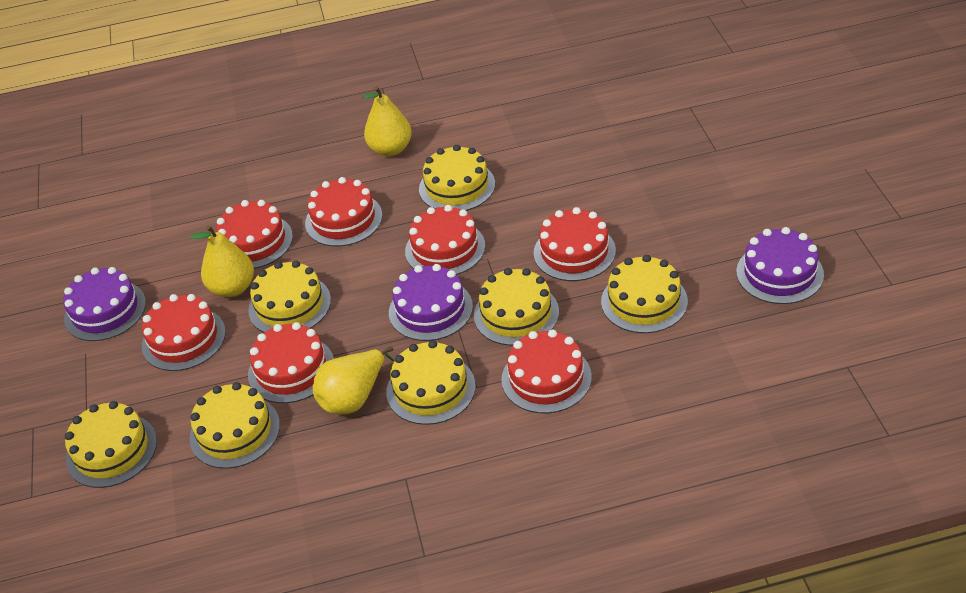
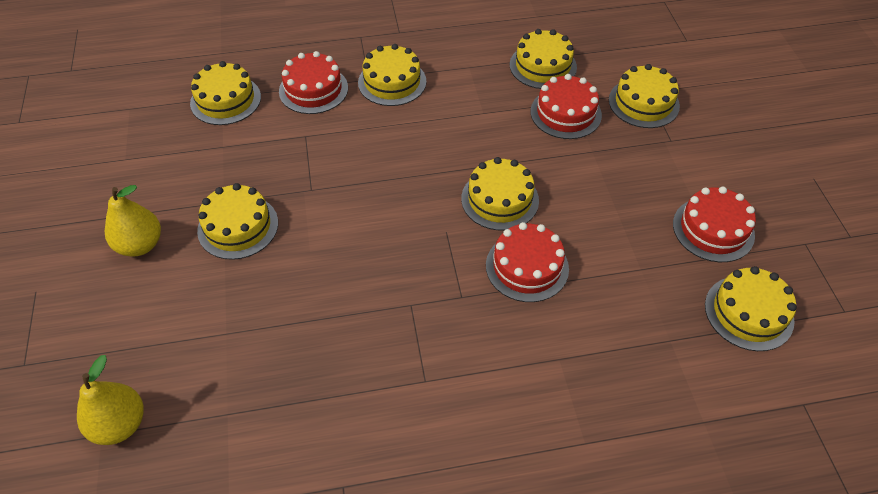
purple cake: 3 -> 0
red cake: 7 -> 4
yellow pear: 3 -> 2

